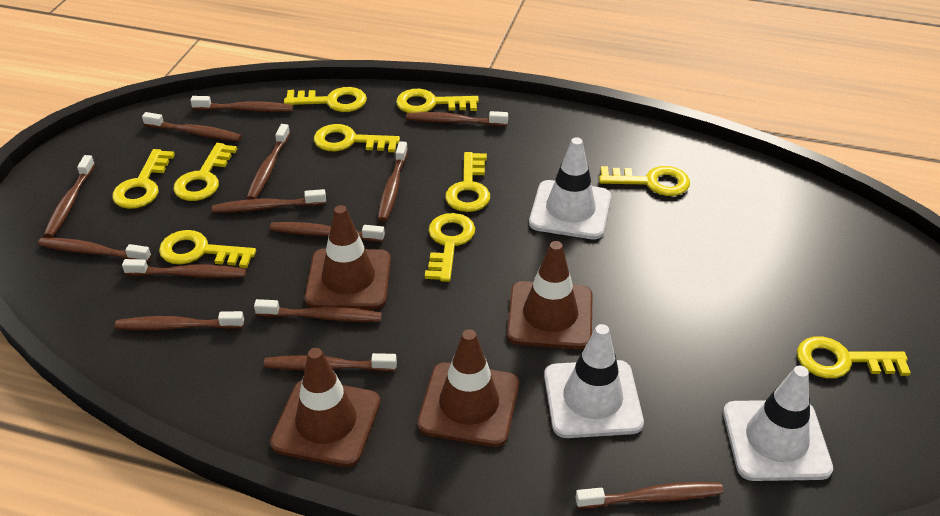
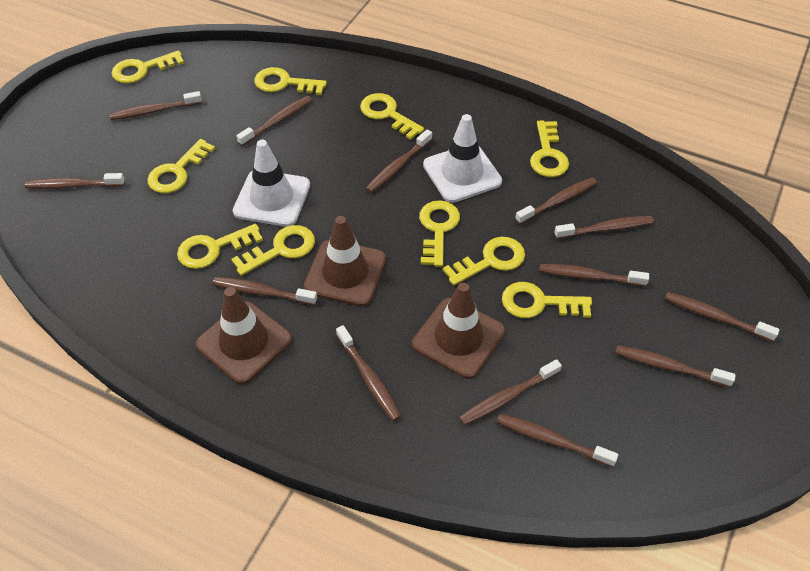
brown toothbrush: 14 -> 13
brown traffic cone: 4 -> 3
white traffic cone: 3 -> 2

